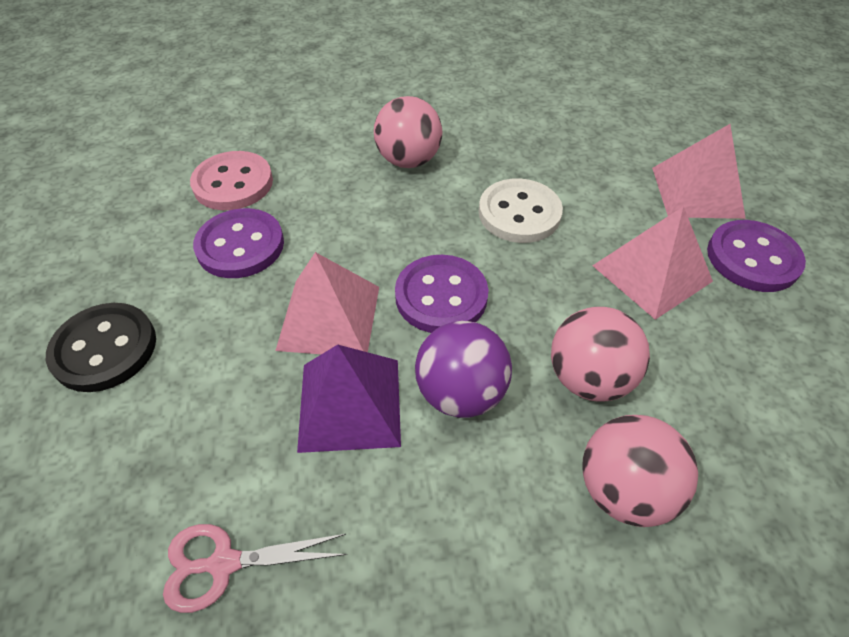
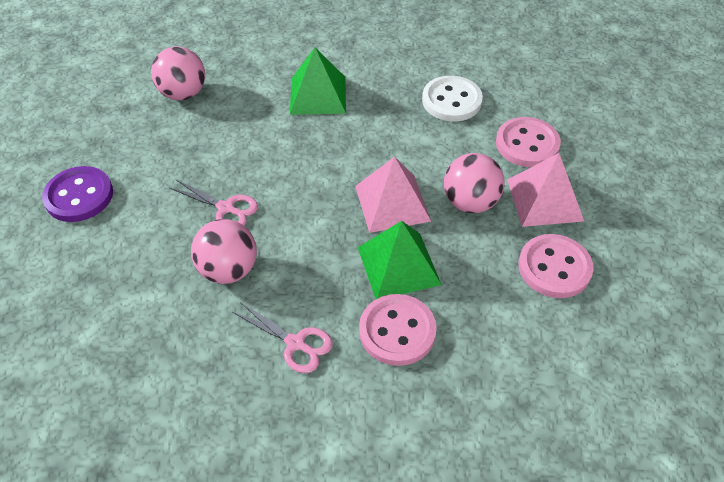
black button: 1 -> 0
green pyramid: 0 -> 2
pink button: 1 -> 3
pink pyramid: 3 -> 2
pink scissors: 1 -> 2
purple ball: 1 -> 0
purple button: 3 -> 1
purple pyramid: 1 -> 0

